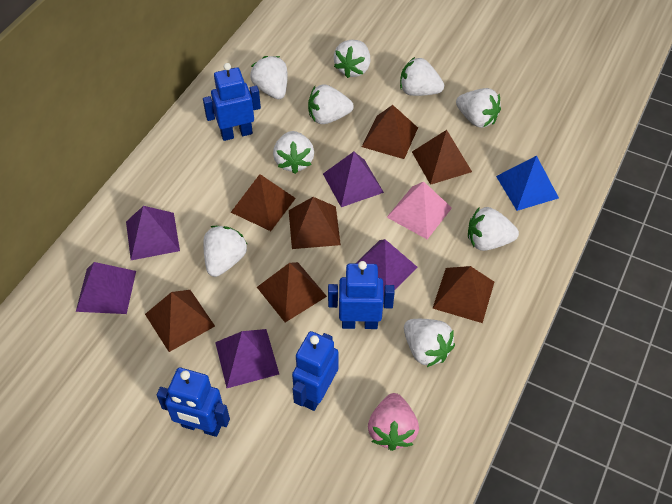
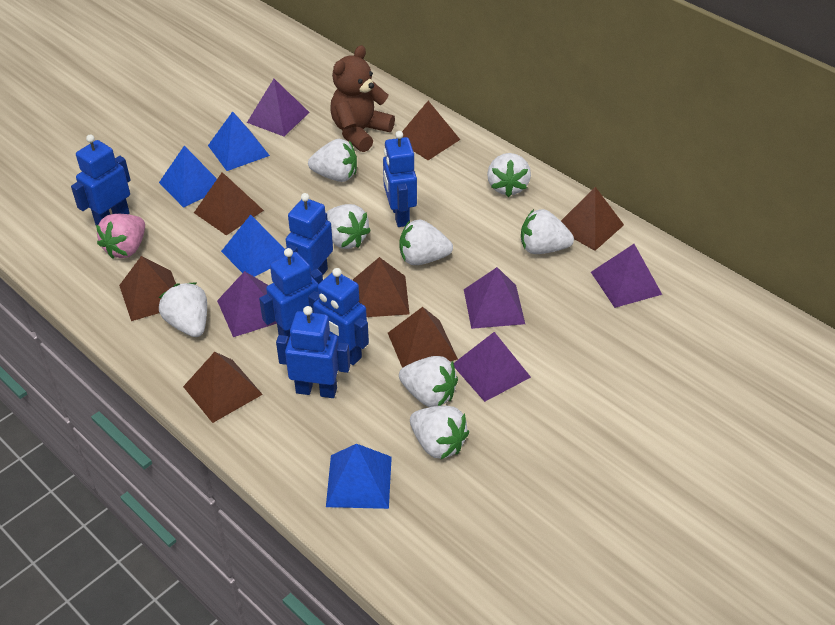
blue pyramid: 1 -> 4
blue robot: 4 -> 6
brown teddy bear: 0 -> 1
pink pyramid: 1 -> 0
white strawberry: 9 -> 8

